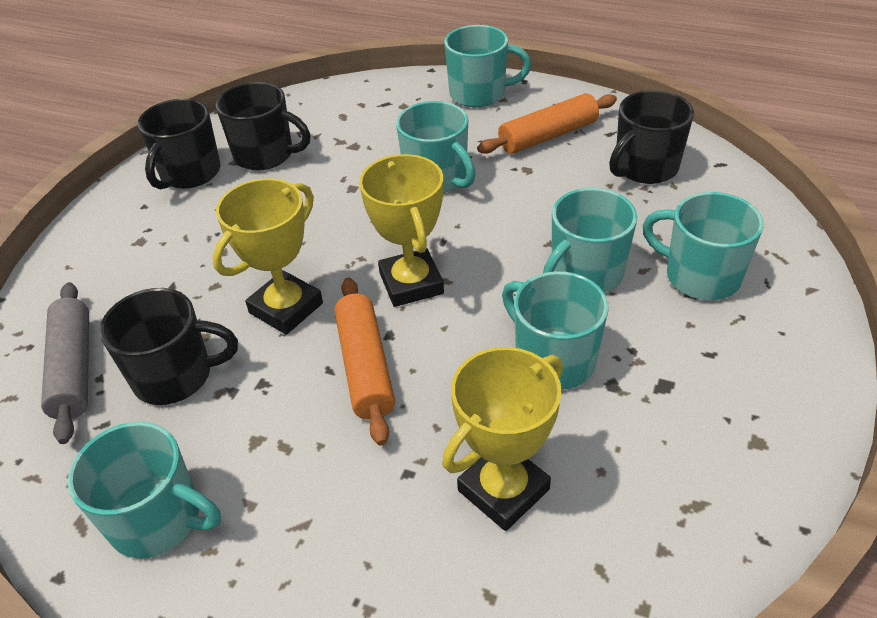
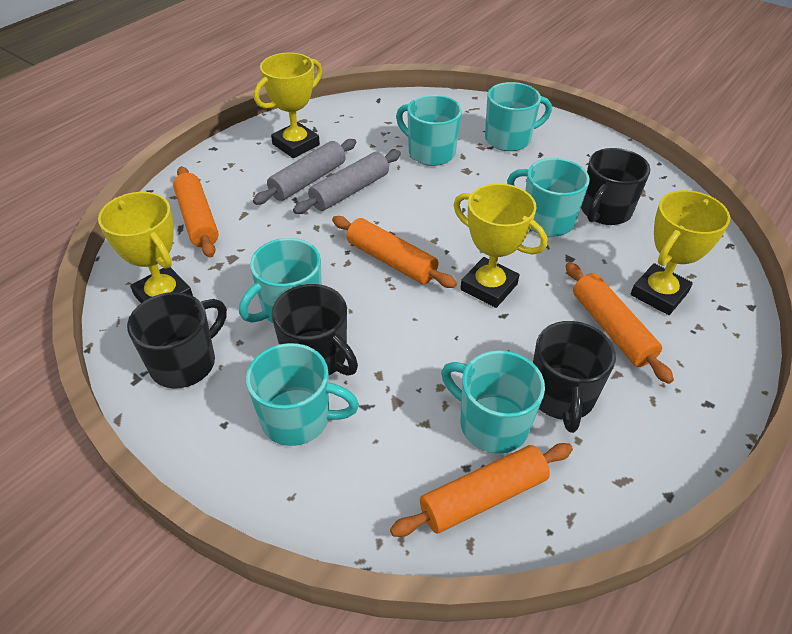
grey rolling pin: 1 -> 2
orange rolling pin: 2 -> 4
yellow trophy: 3 -> 4

